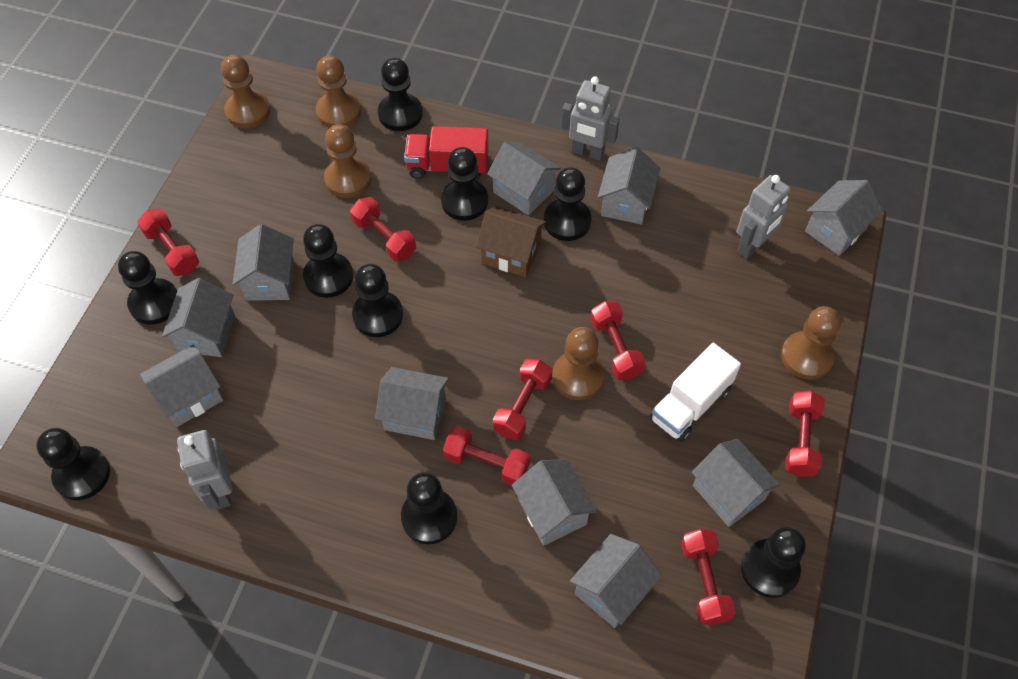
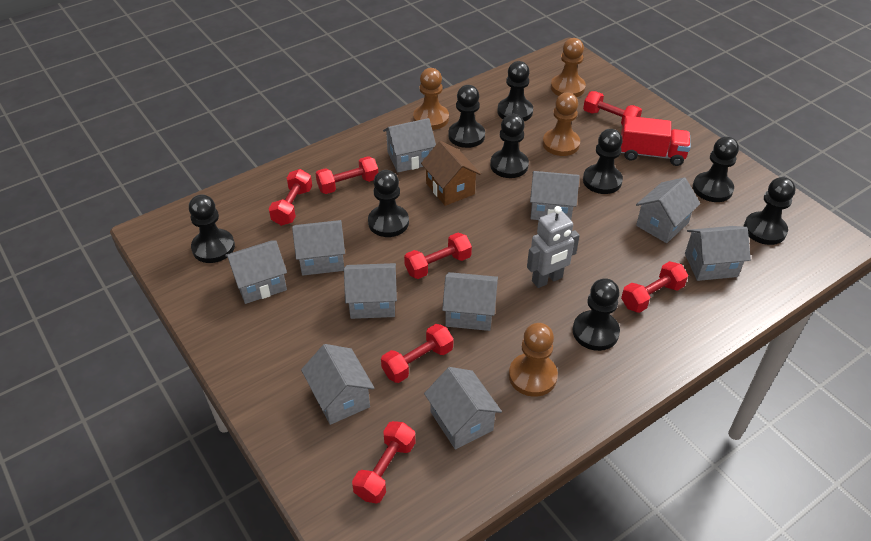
brown pawn: 5 -> 4
grey robot: 3 -> 1
white truck: 1 -> 0

